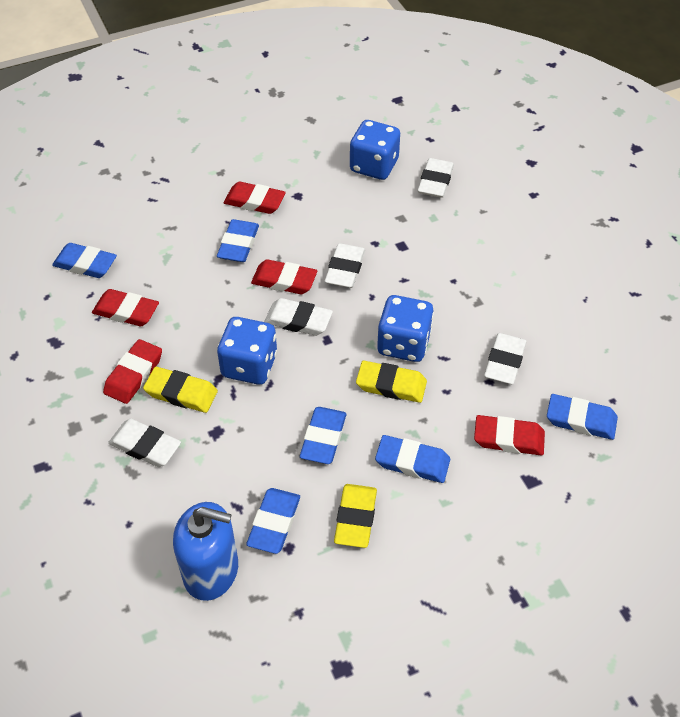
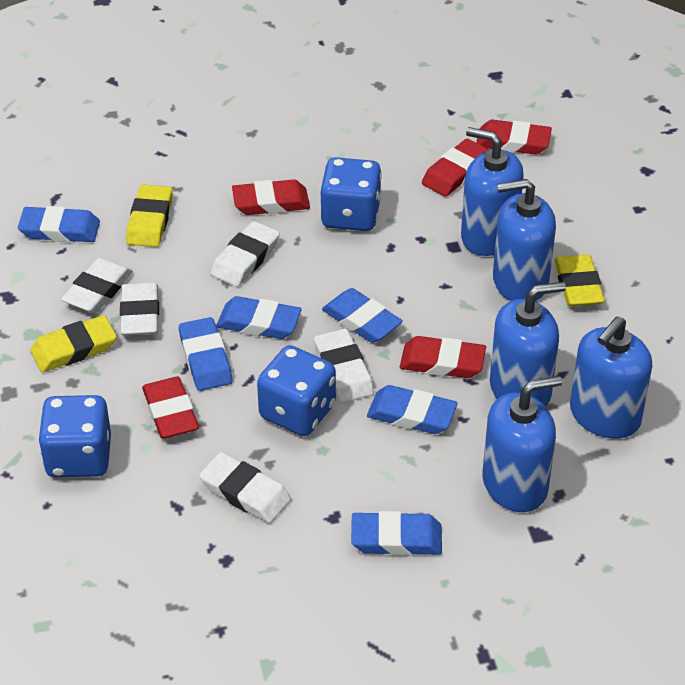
blue soap dispenser: 1 -> 5

